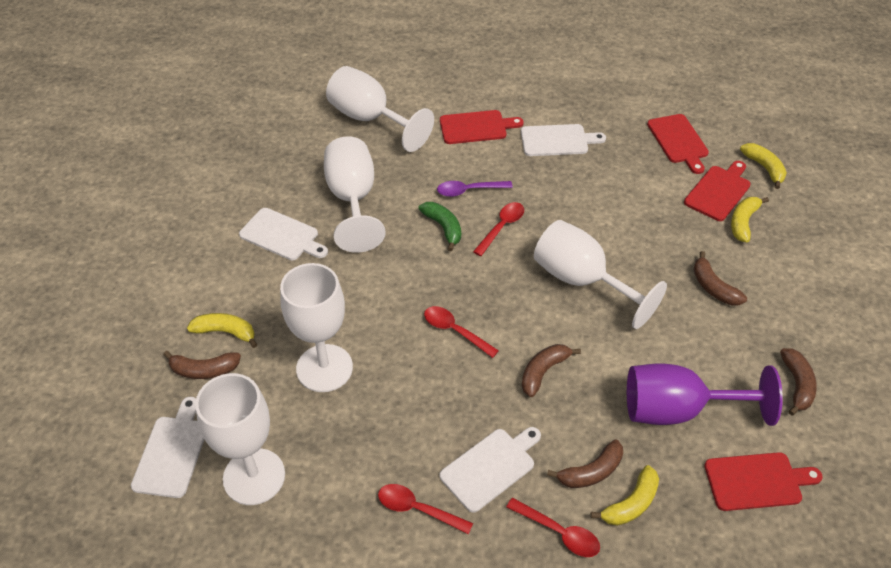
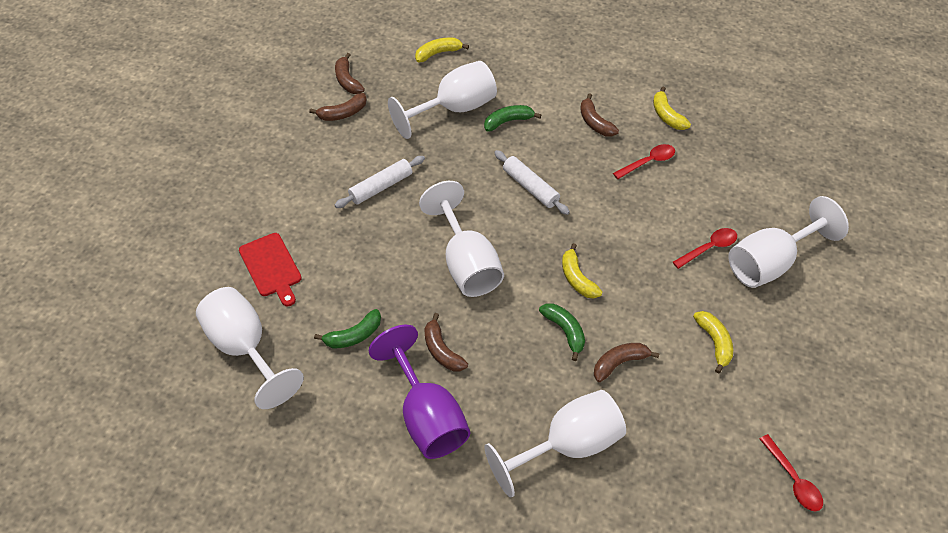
green banana: 1 -> 3
purple spoon: 1 -> 0
red cutting board: 4 -> 1
red spoon: 4 -> 3
white cutting board: 4 -> 0
white rolling pin: 0 -> 2

